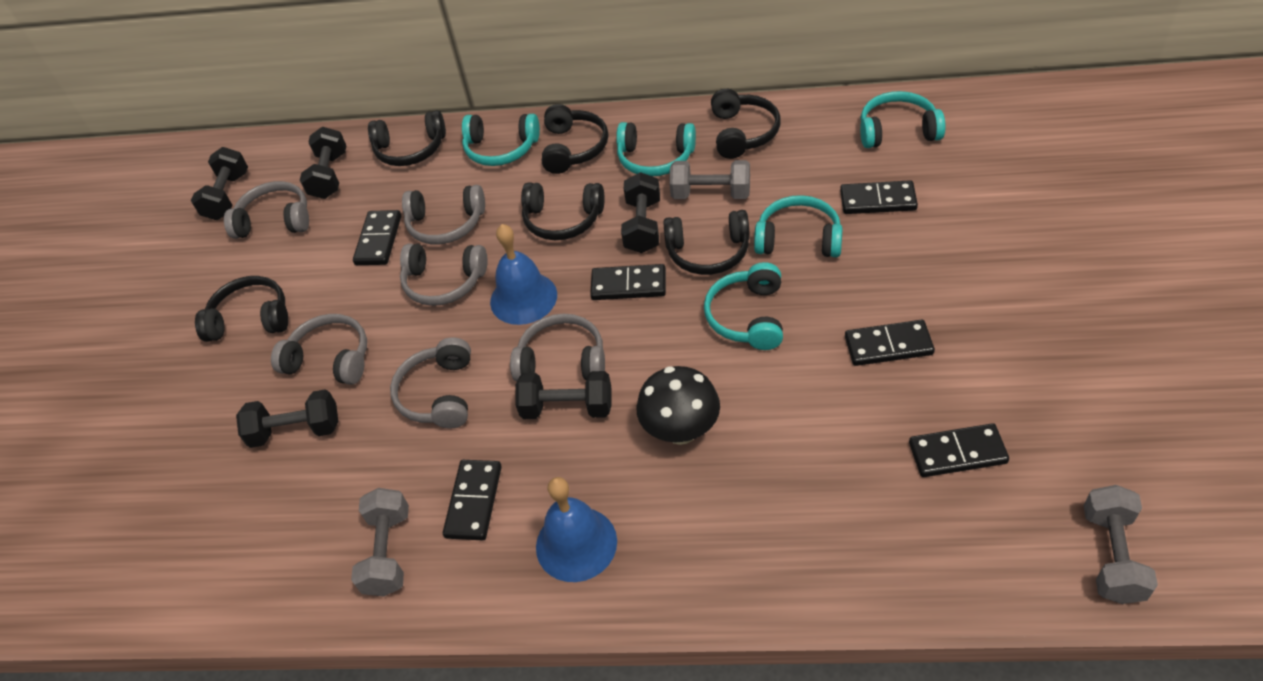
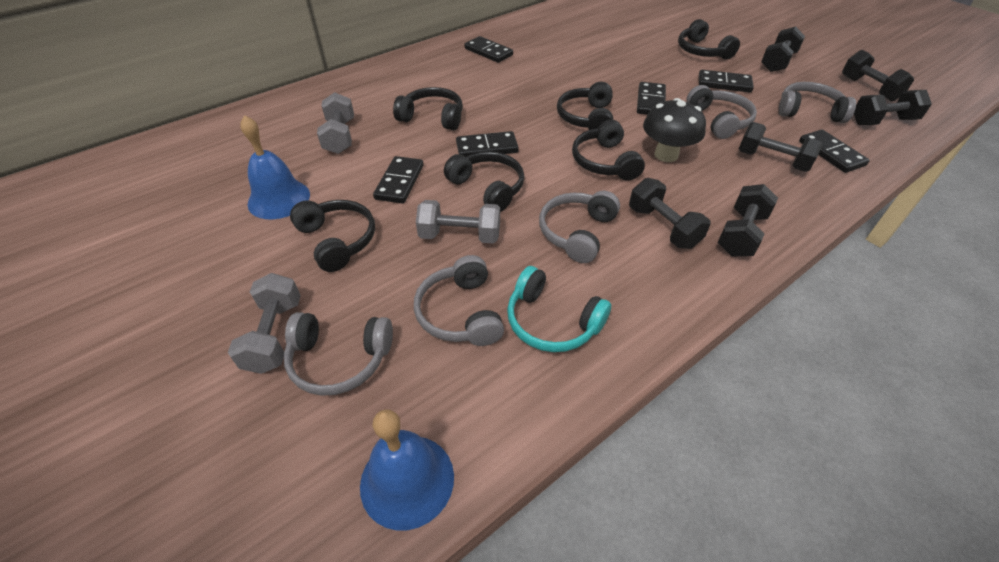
black dumbbell: 5 -> 6
grey headphones: 6 -> 5
turquoise headphones: 5 -> 1

